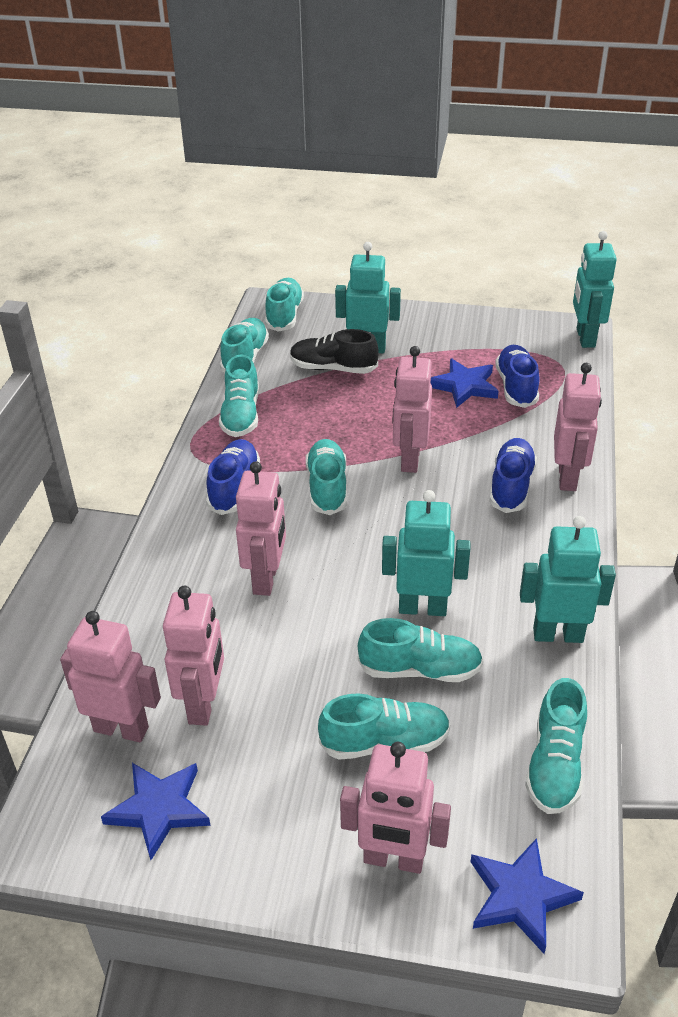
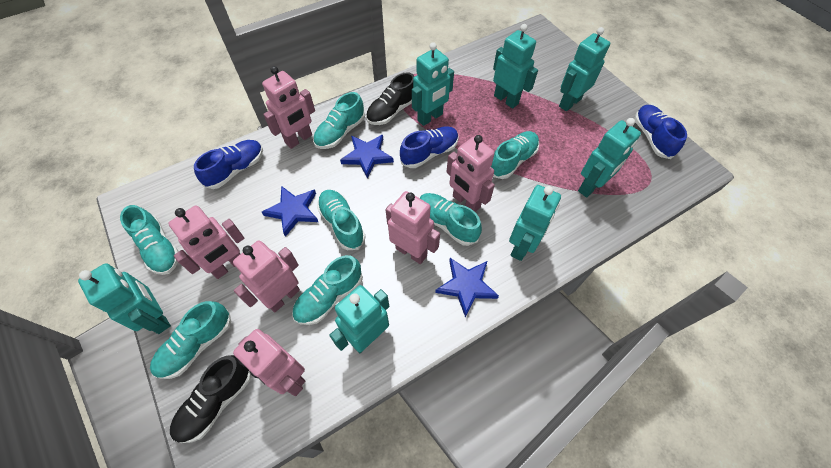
black shoe: 1 -> 2
turquoise robot: 4 -> 7

